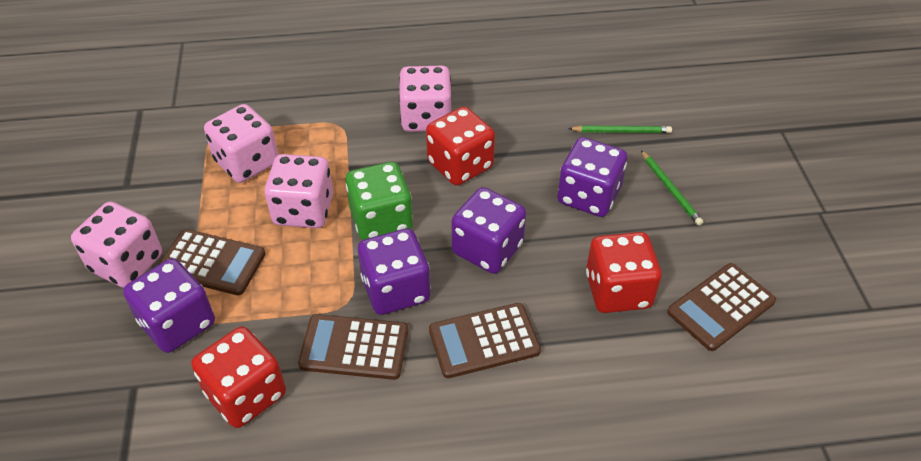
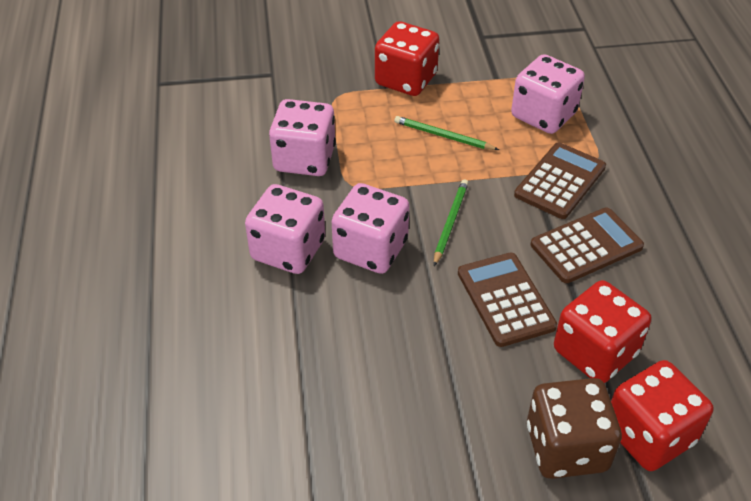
brown calculator: 4 -> 3
brown dice: 0 -> 1
green dice: 1 -> 0
purple dice: 4 -> 0

